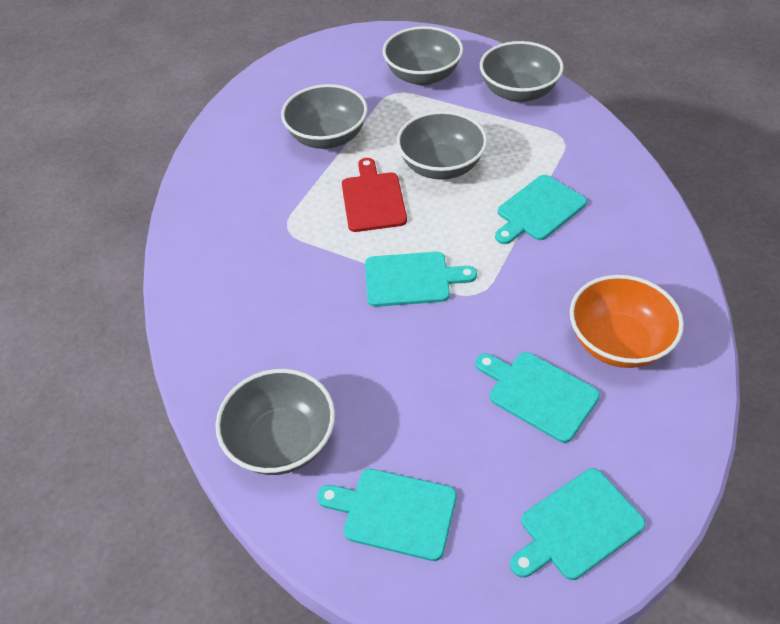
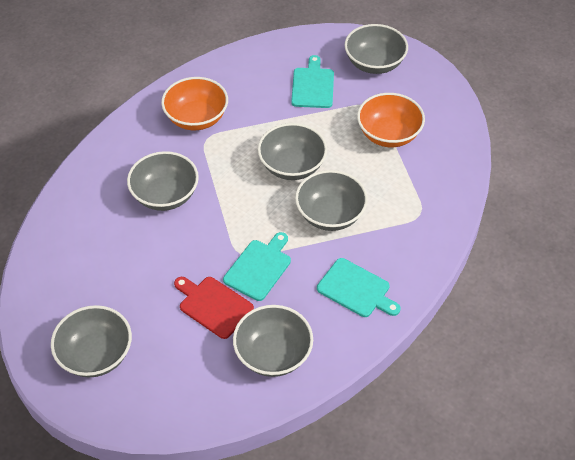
grey bowl: 5 -> 6
orange bowl: 1 -> 2
turquoise cutting board: 5 -> 3

